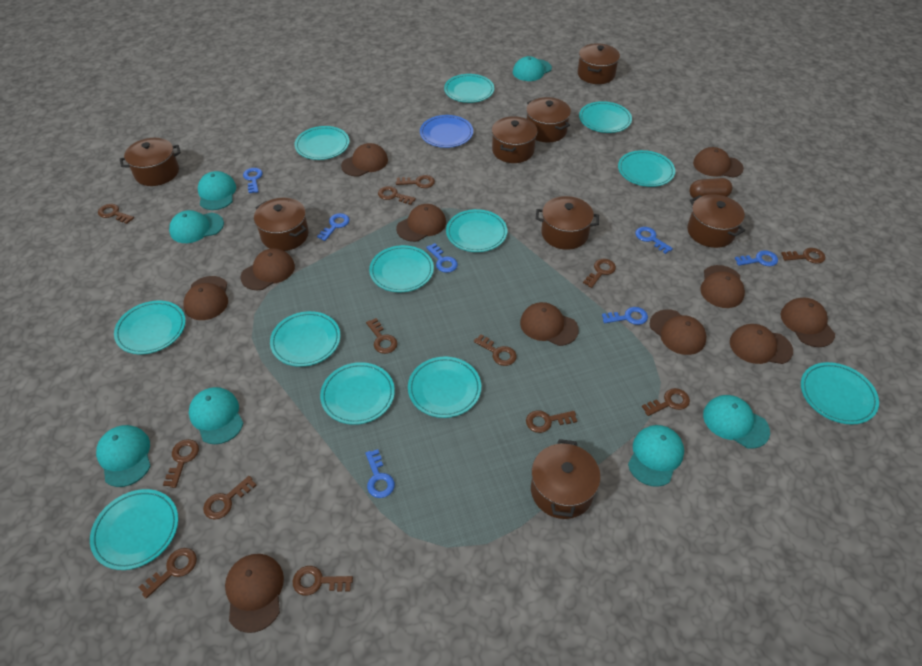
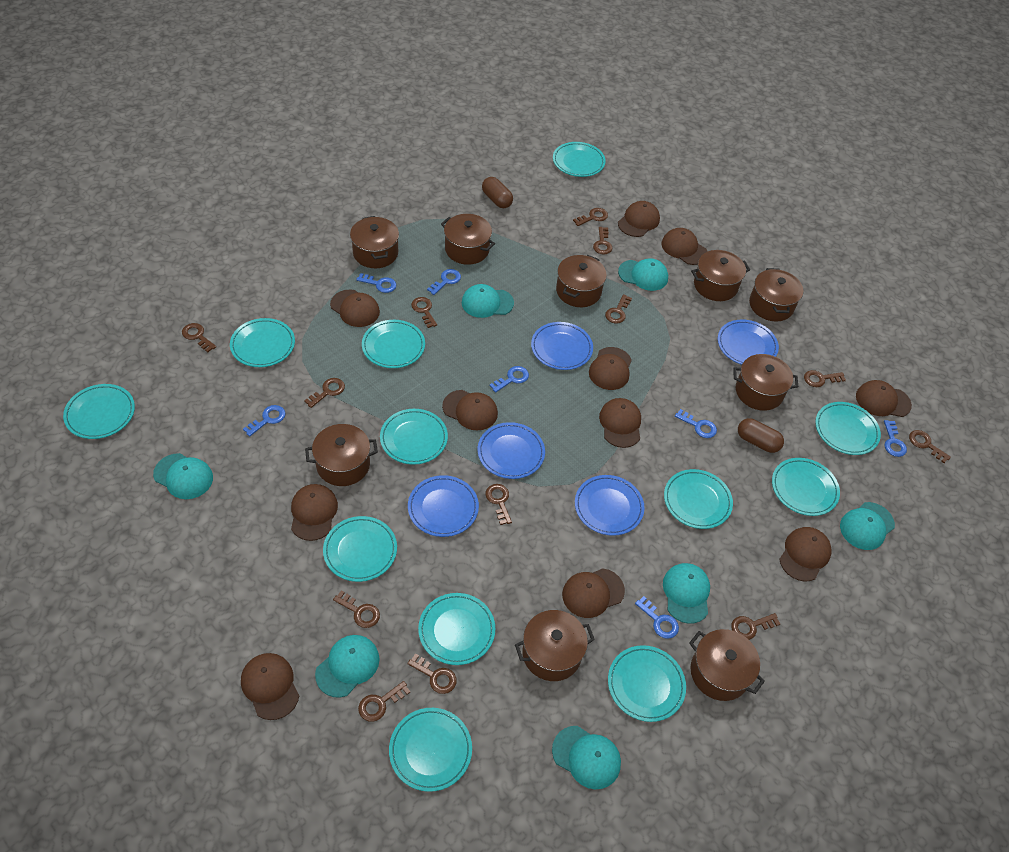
blue plate: 1 -> 5
brown capsule: 1 -> 2
brown pot: 8 -> 9

